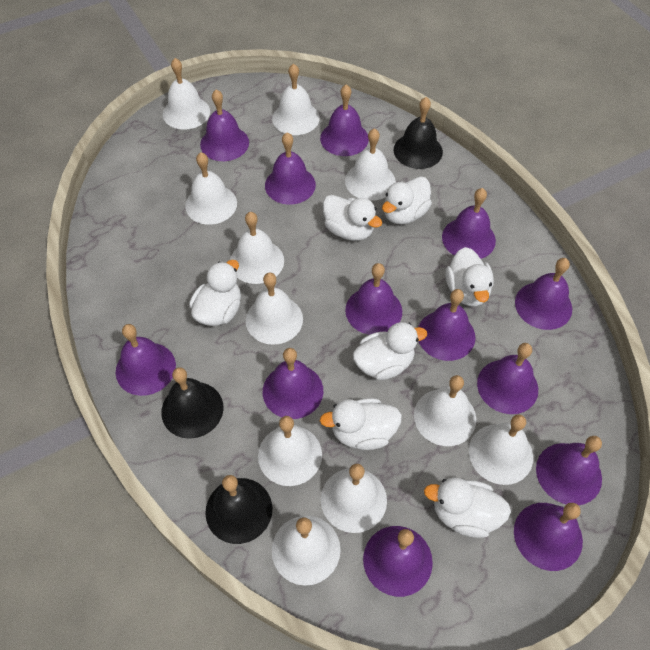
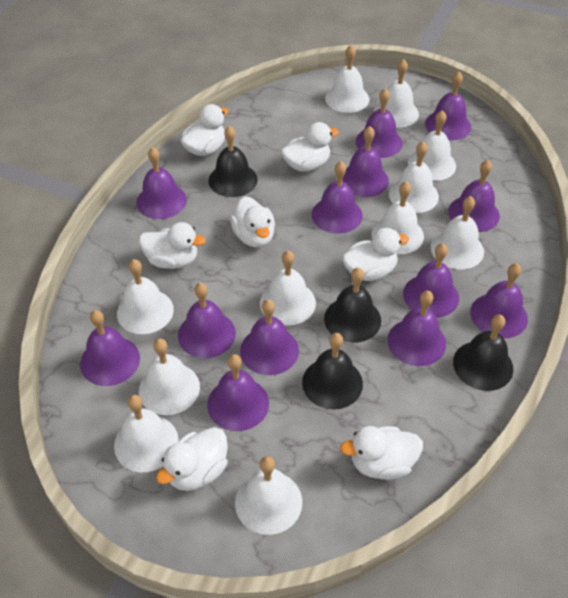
black bell: 3 -> 4

